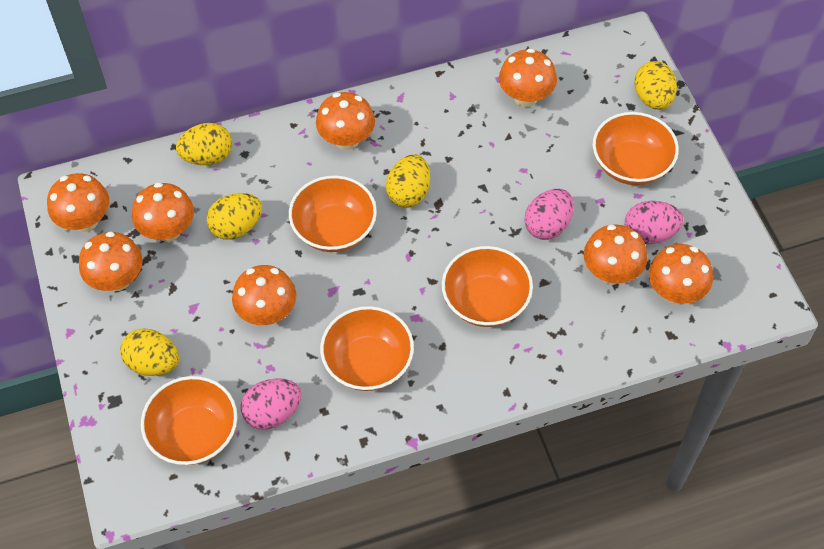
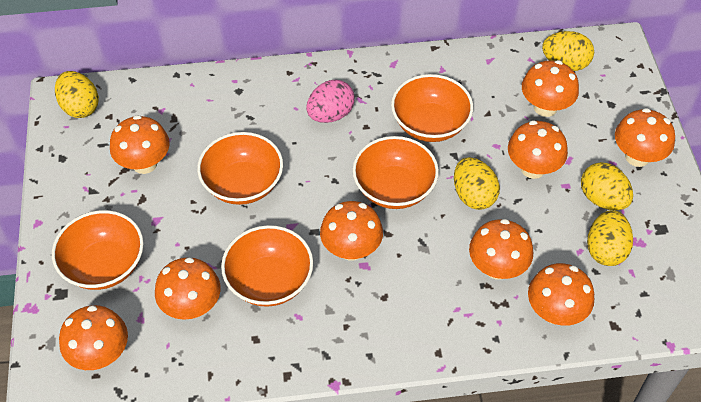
orange mushroom: 8 -> 9
pink egg: 3 -> 1

